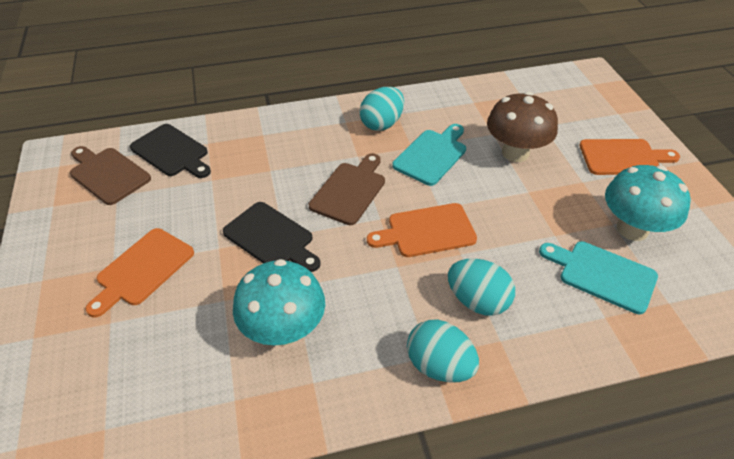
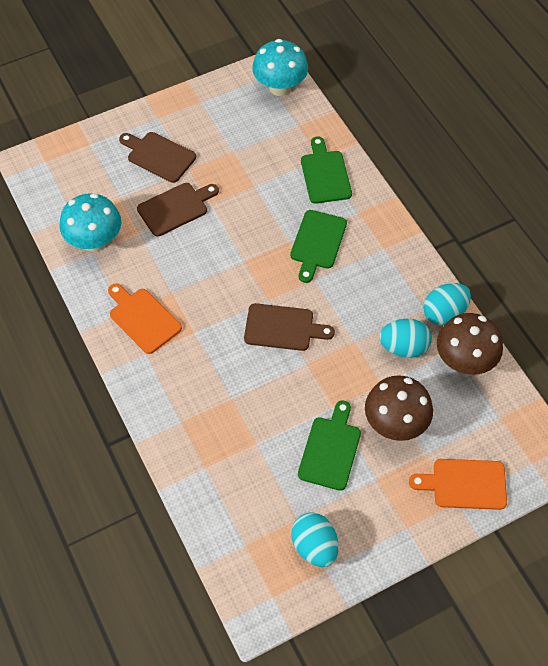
black cutting board: 2 -> 0
brown cutting board: 2 -> 3
brown mushroom: 1 -> 2
green cutting board: 0 -> 3
orange cutting board: 3 -> 2
turquoise cutting board: 2 -> 0

